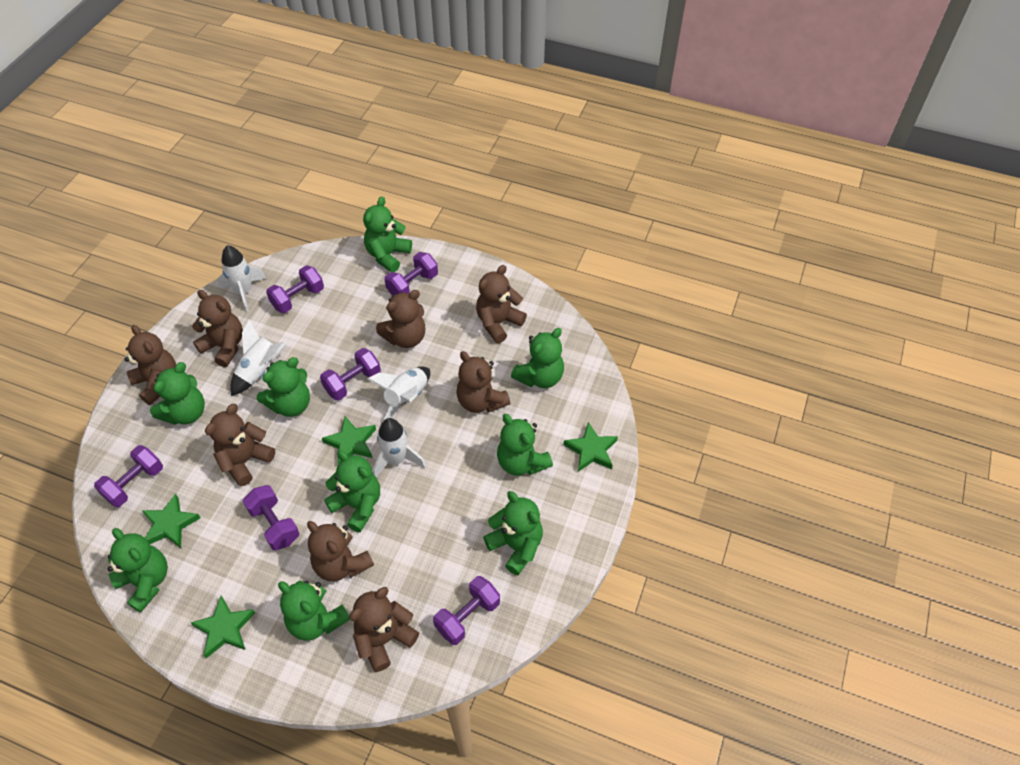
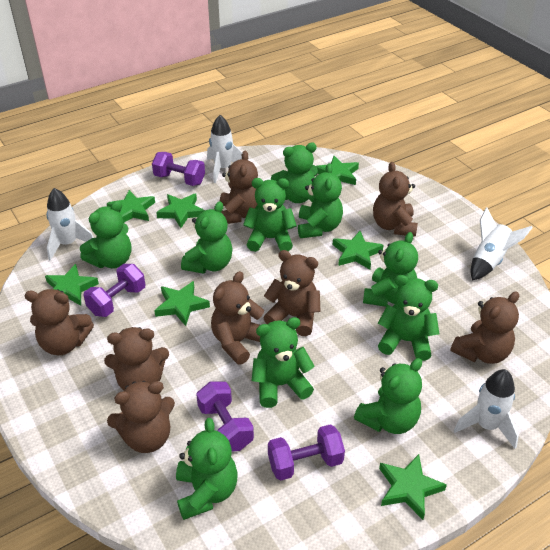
green star: 4 -> 7
green teddy bear: 9 -> 10
purple dumbbell: 6 -> 4

